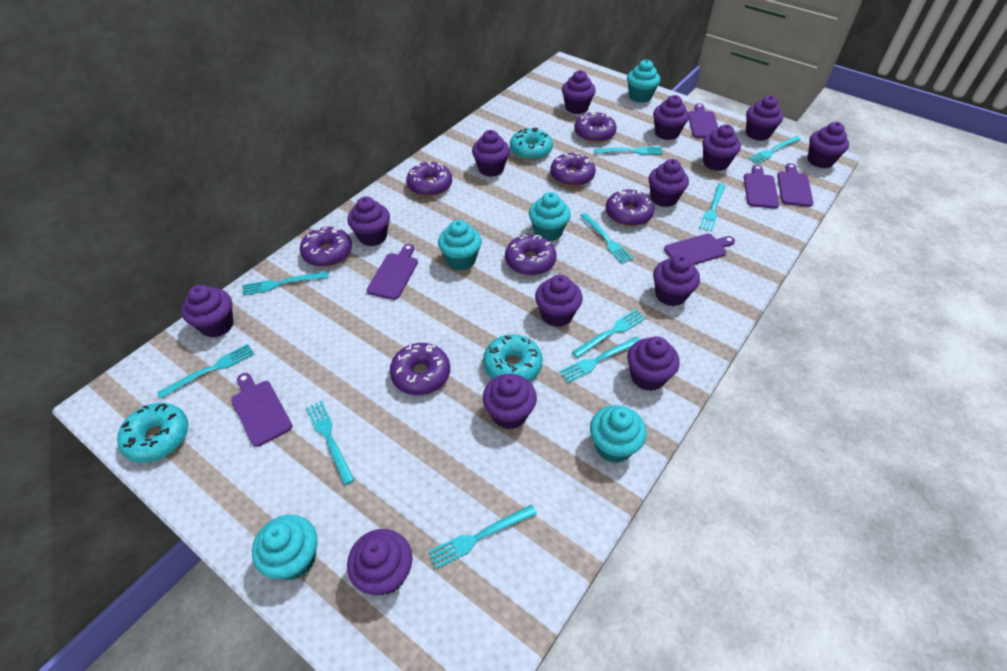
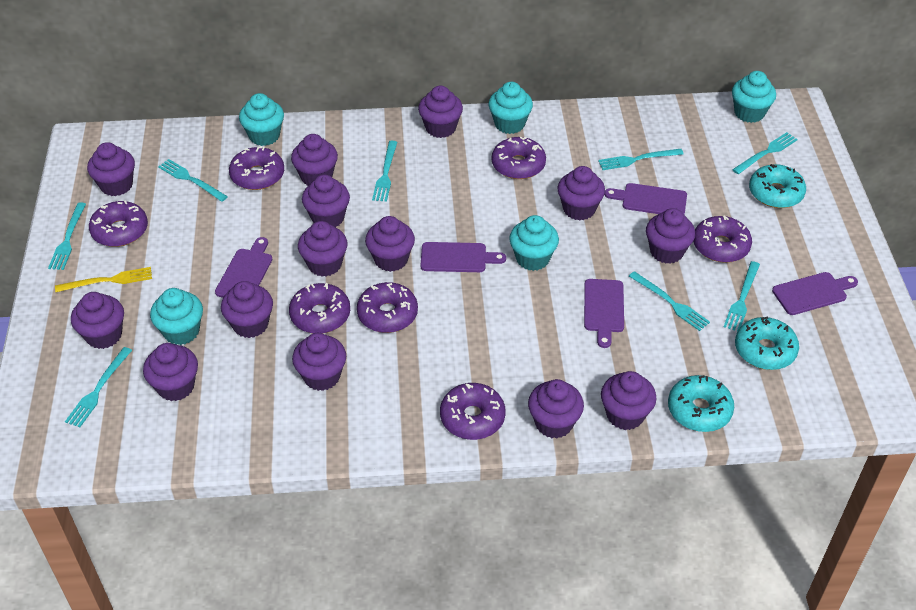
purple cutting board: 6 -> 5
turquoise fork: 10 -> 8
yellow fork: 0 -> 1

